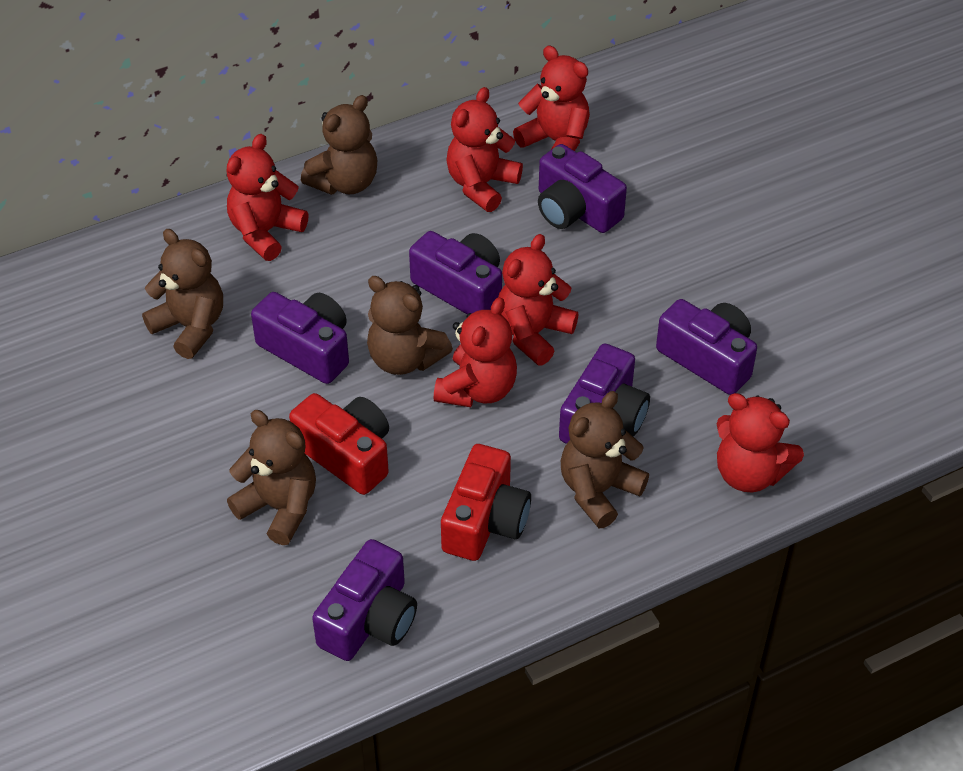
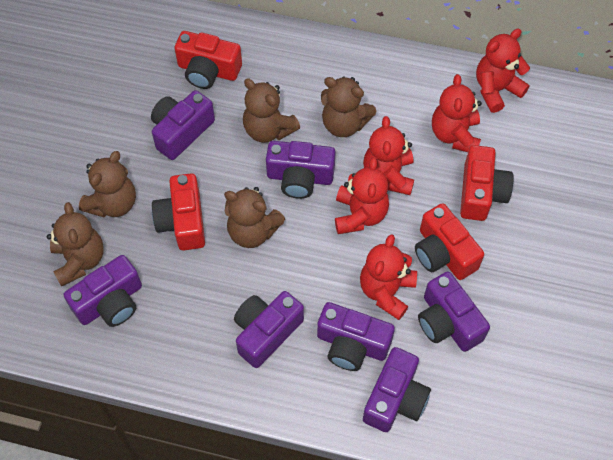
purple camera: 6 -> 7
red camera: 2 -> 4
red teddy bear: 6 -> 5

